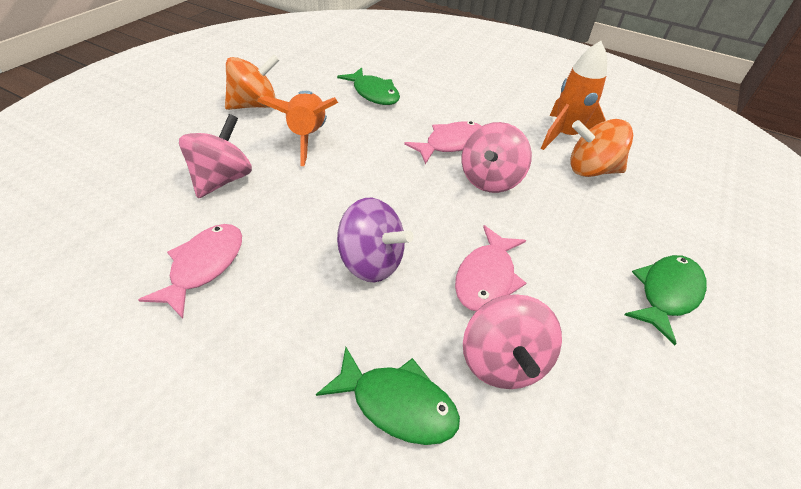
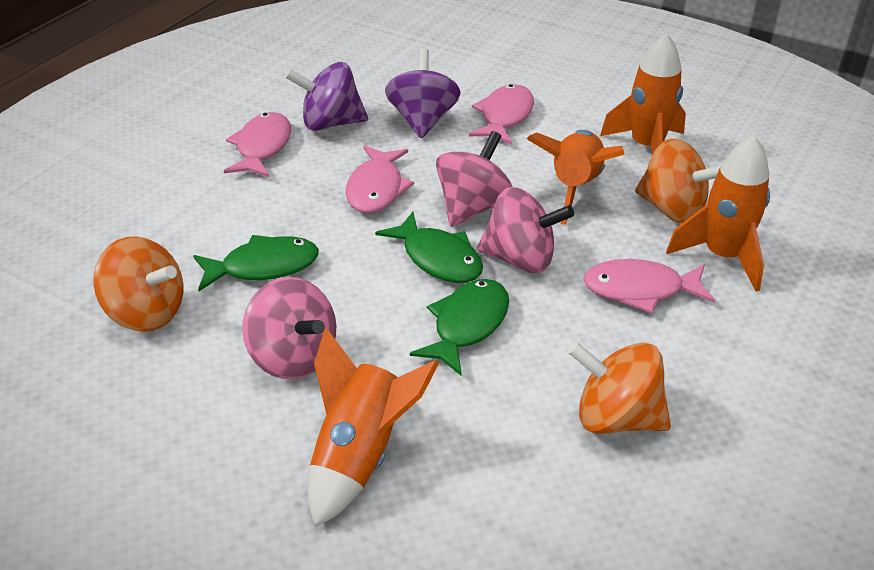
orange rocket: 2 -> 4
orange spinning top: 2 -> 3
pink fish: 3 -> 4
purple spinning top: 1 -> 2

